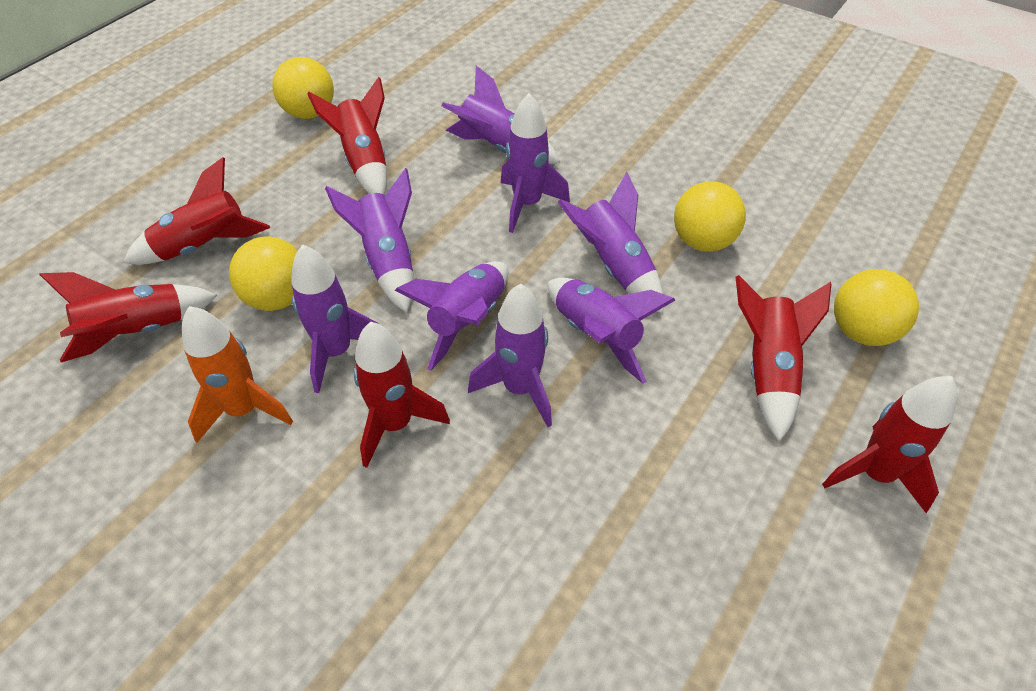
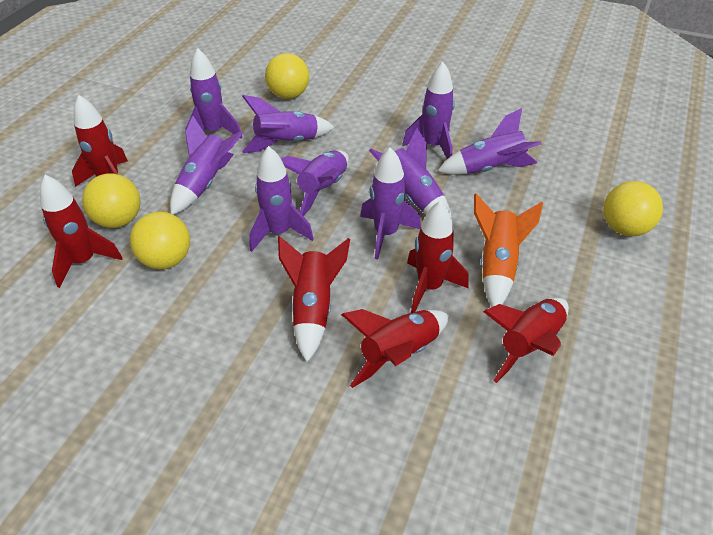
purple rocket: 8 -> 9

